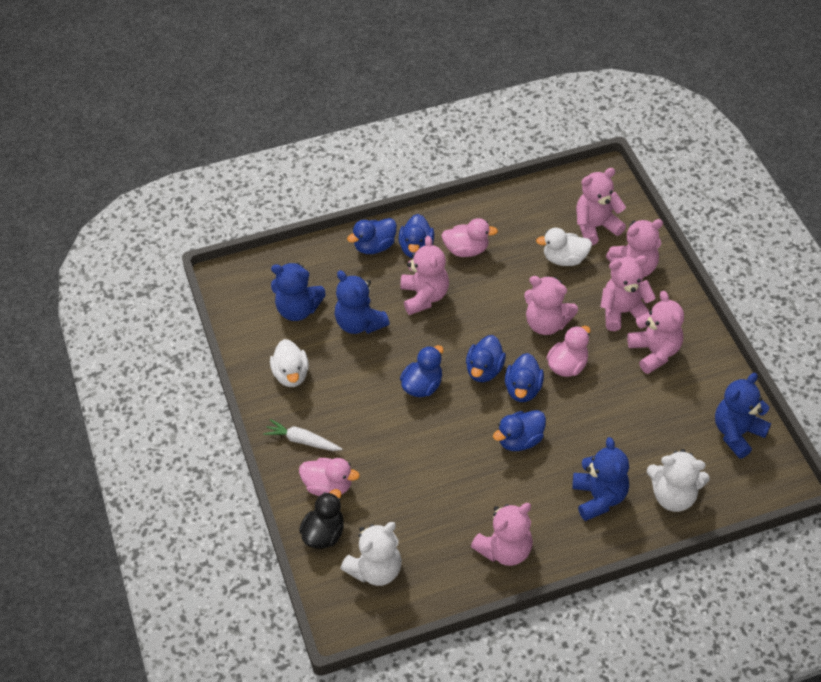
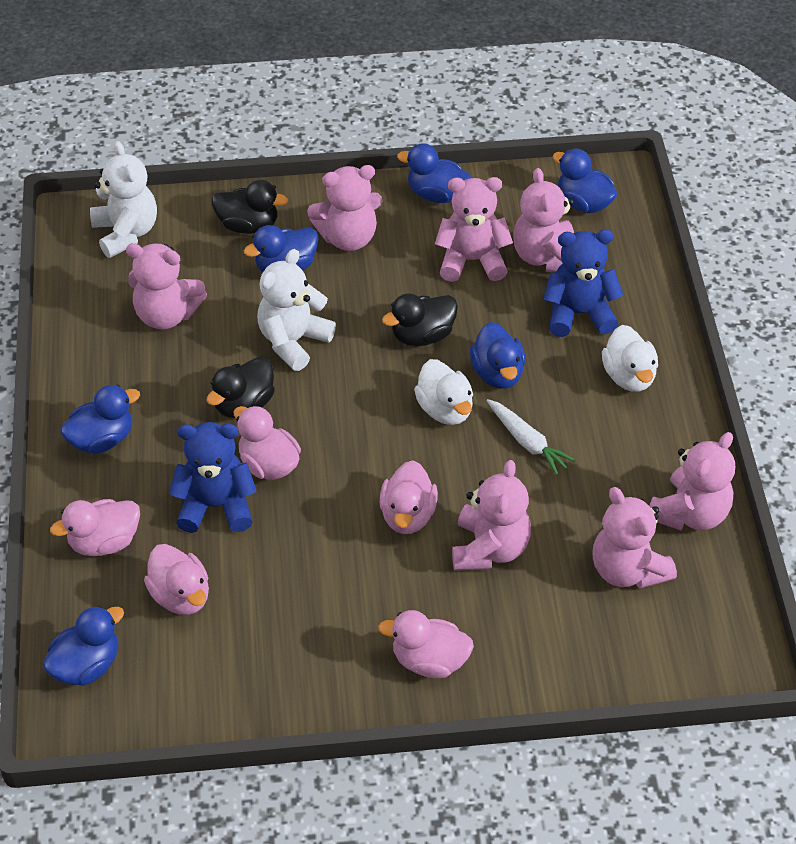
black duck: 1 -> 3
blue teddy bear: 4 -> 2
pink duck: 3 -> 5

